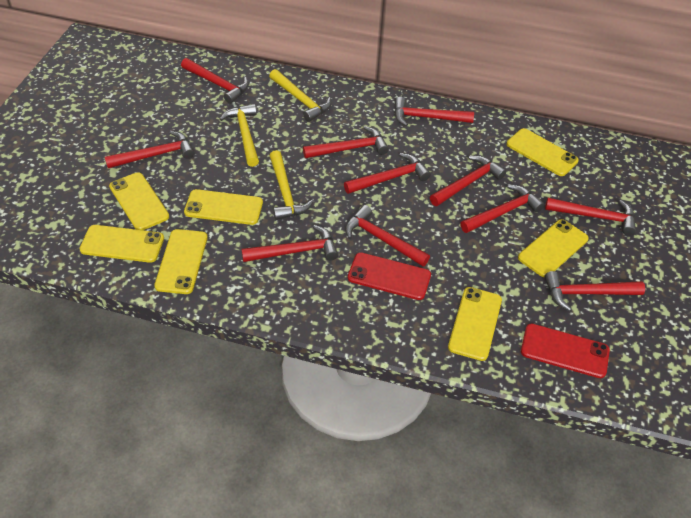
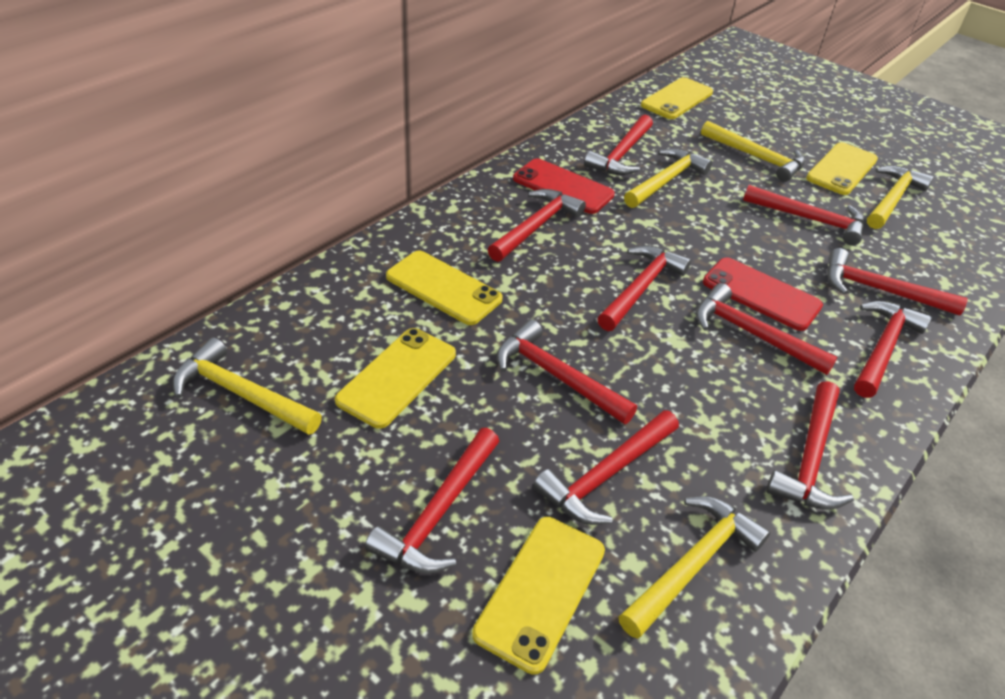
yellow hammer: 3 -> 5
yellow phone: 7 -> 5

